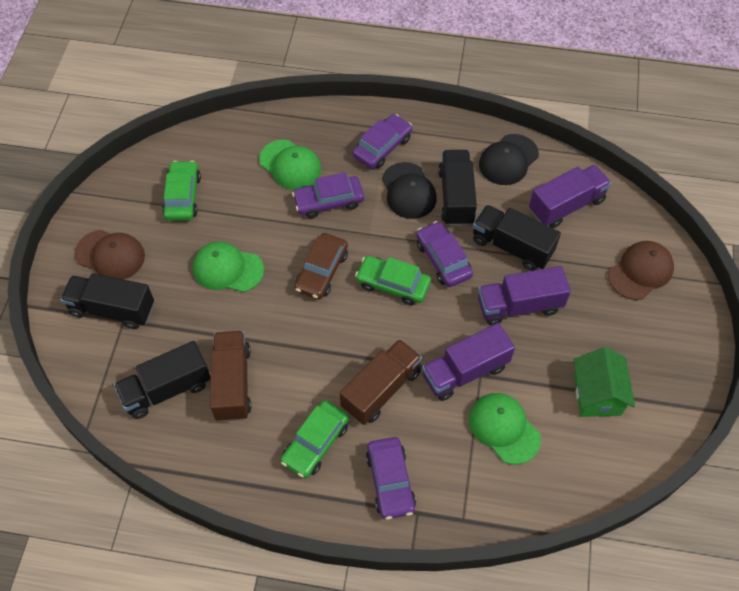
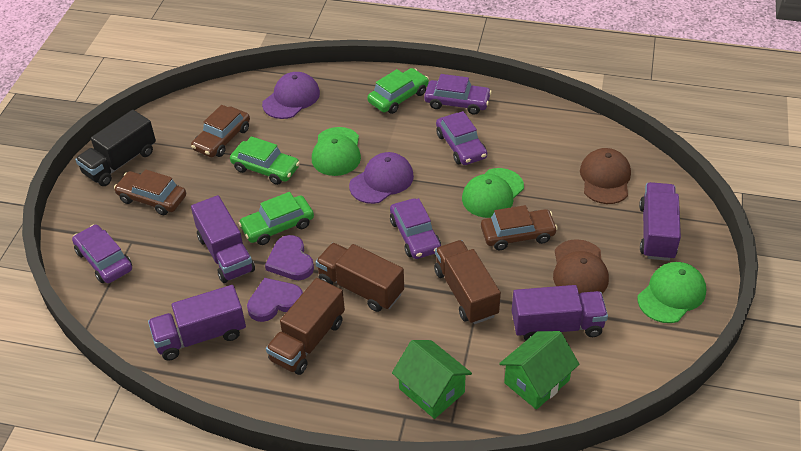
black cap: 2 -> 0
black truck: 4 -> 1
brown car: 1 -> 3
brown truck: 2 -> 3
green house: 1 -> 2
purple cap: 0 -> 2
purple heart: 0 -> 2
purple truck: 3 -> 4

